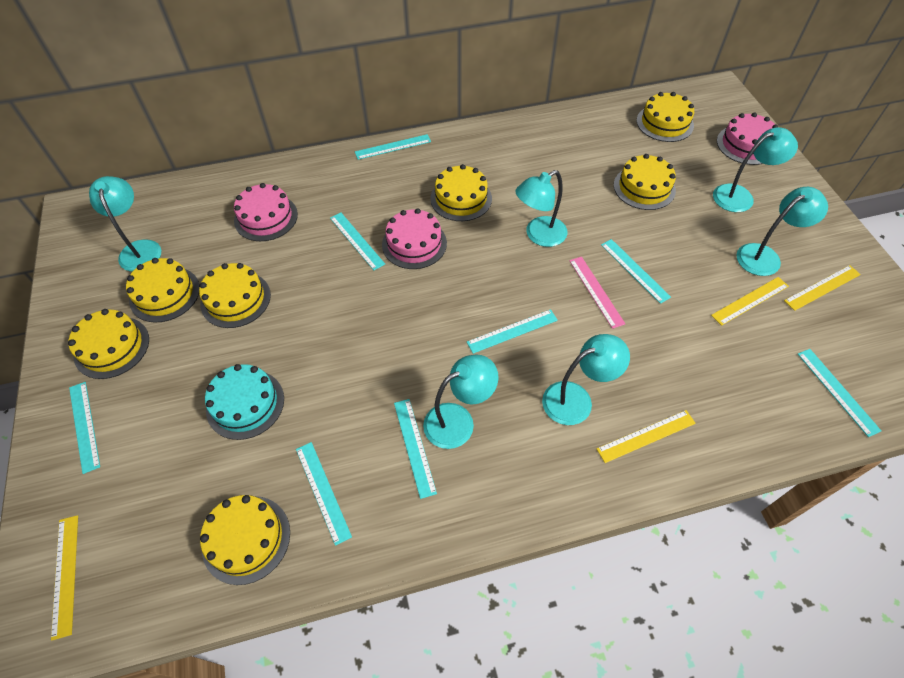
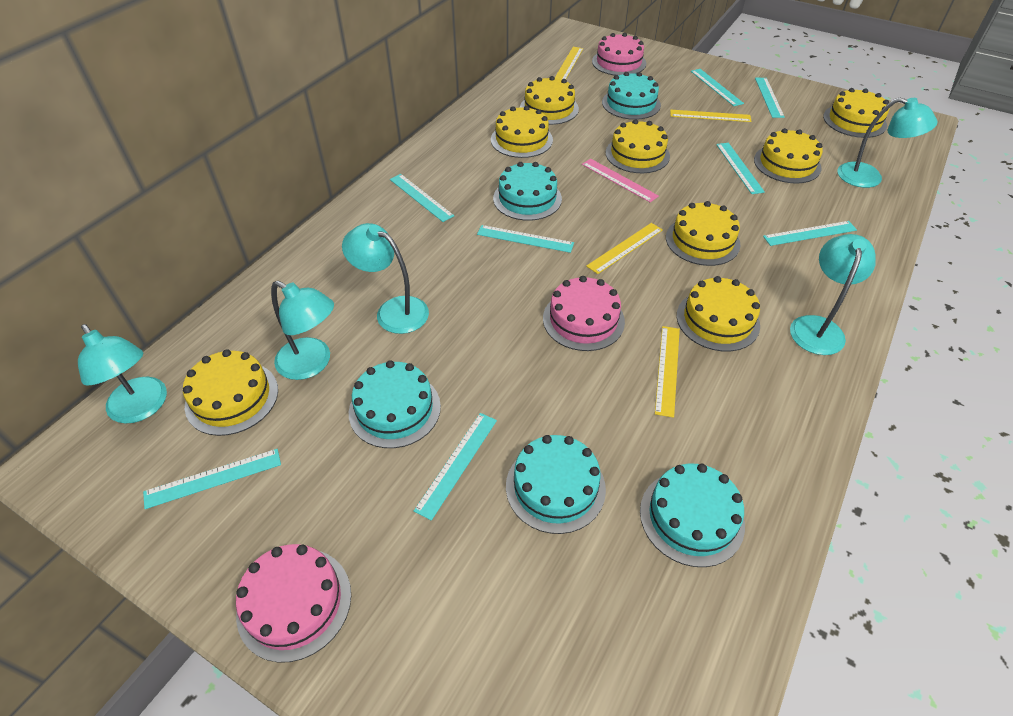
turquoise cake: 1 -> 5
turquoise lamp: 6 -> 5
yellow cake: 7 -> 8

